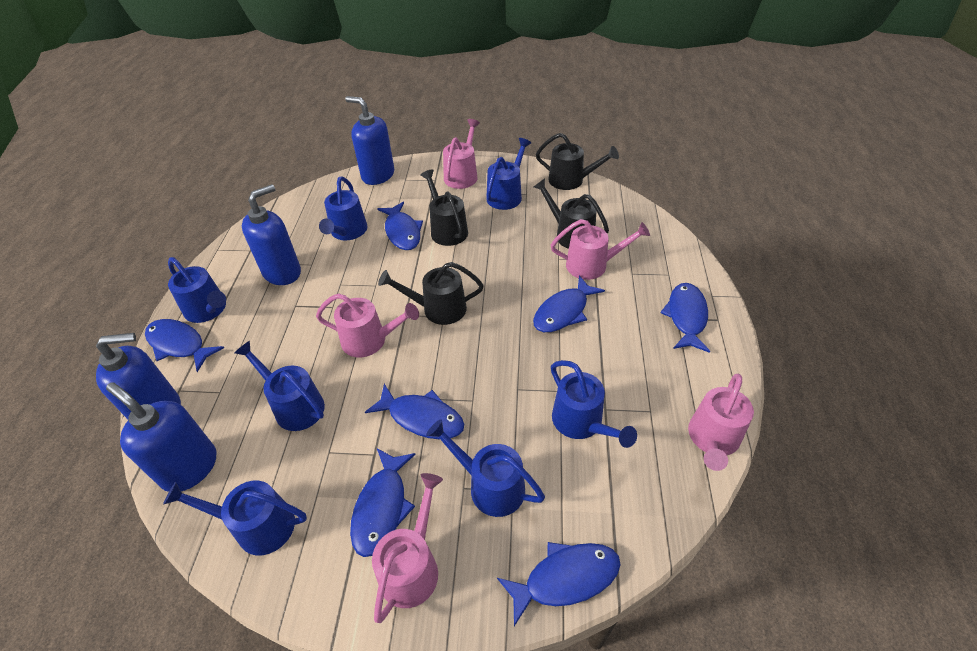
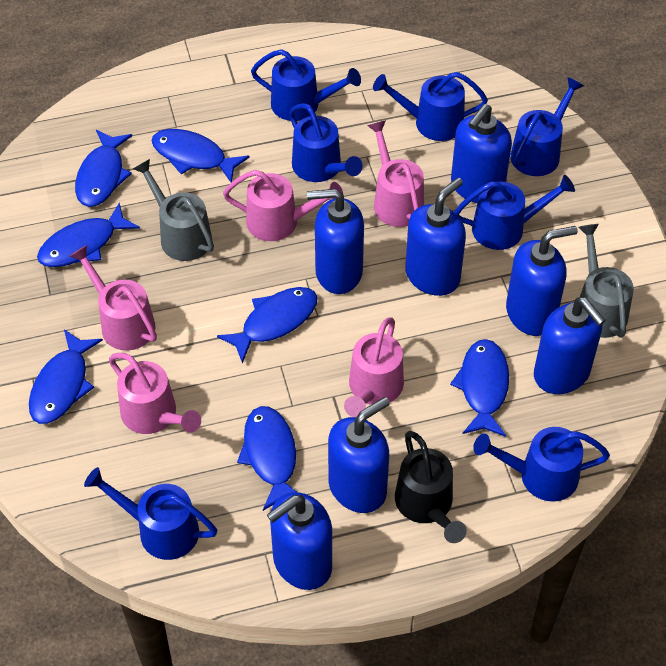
black watering can: 4 -> 1
blue soap dispenser: 4 -> 7
grey watering can: 0 -> 2

